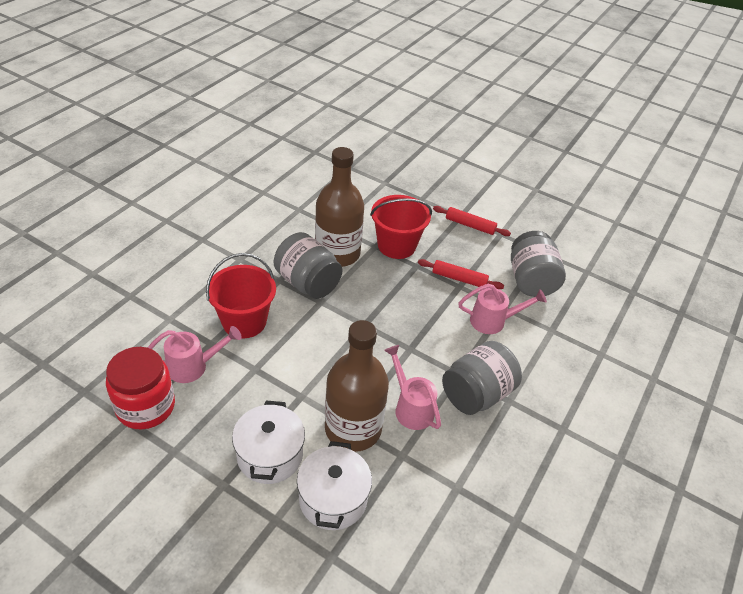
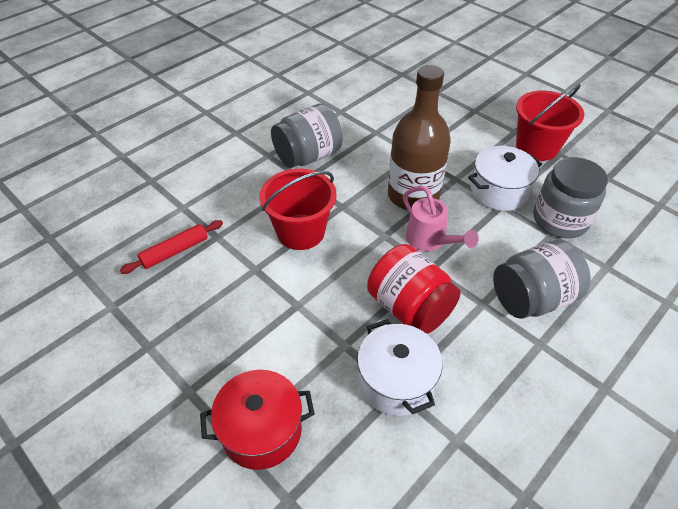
brown bottle: 2 -> 1
pink watering can: 3 -> 1
red pot: 0 -> 1
red rolling pin: 2 -> 1

